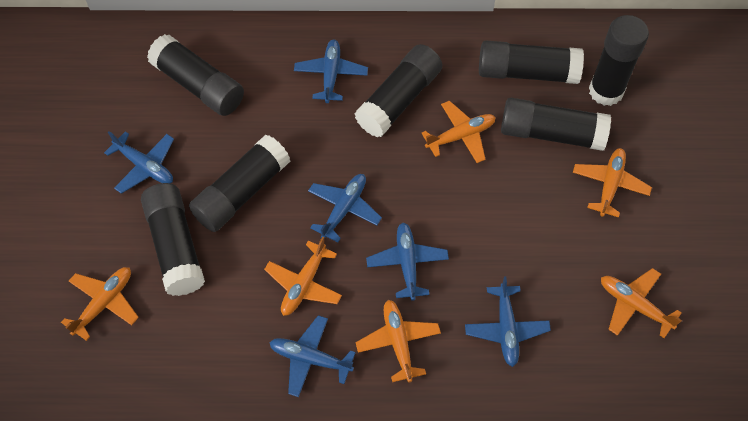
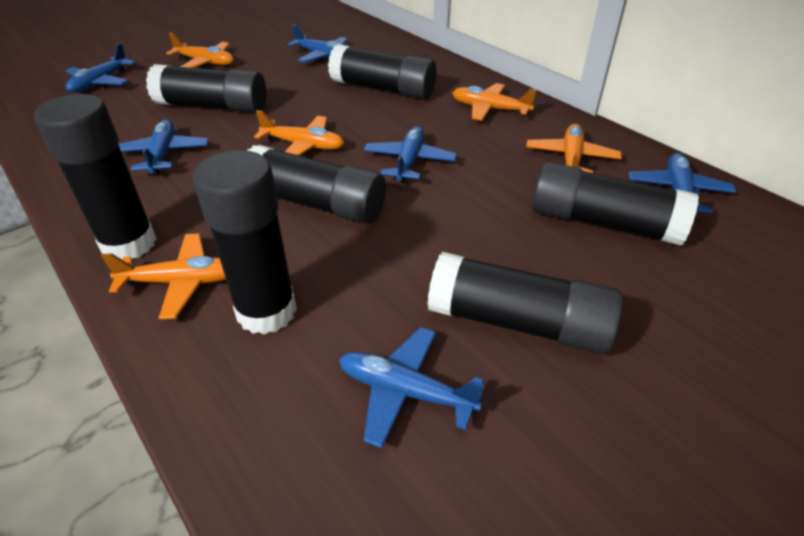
orange plane: 6 -> 5

